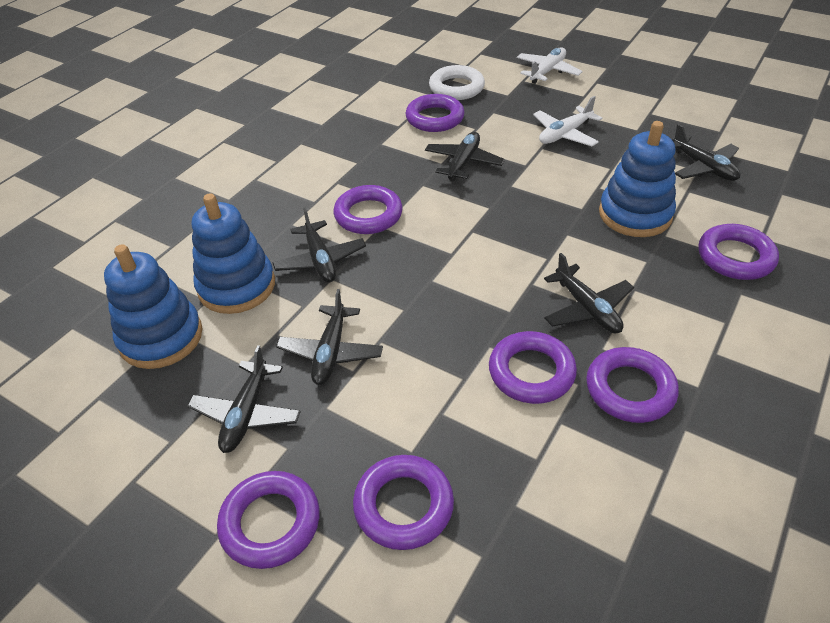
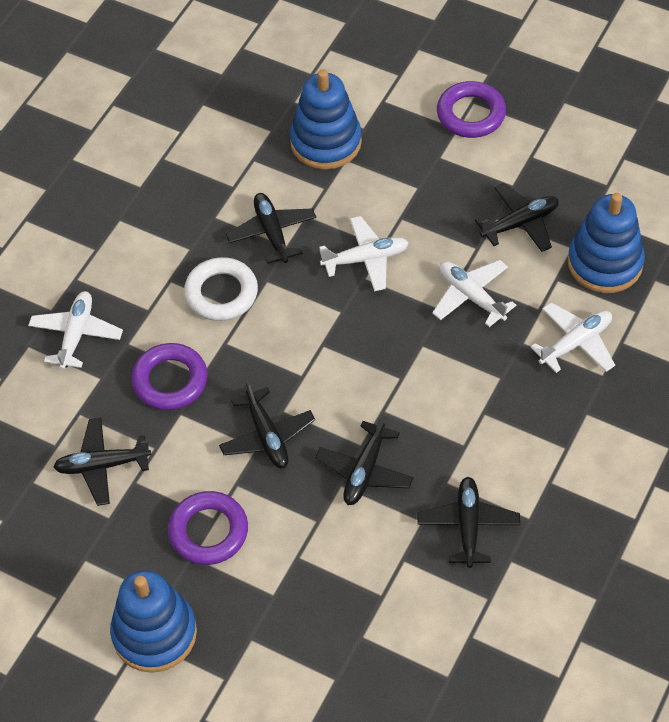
purple ring: 7 -> 3
white plane: 2 -> 4

